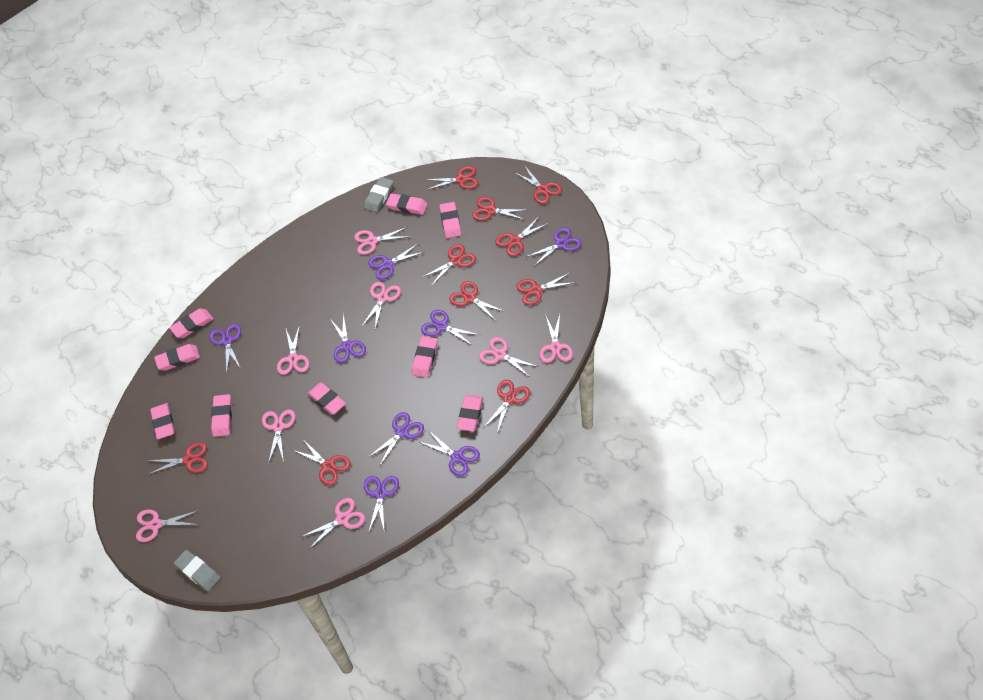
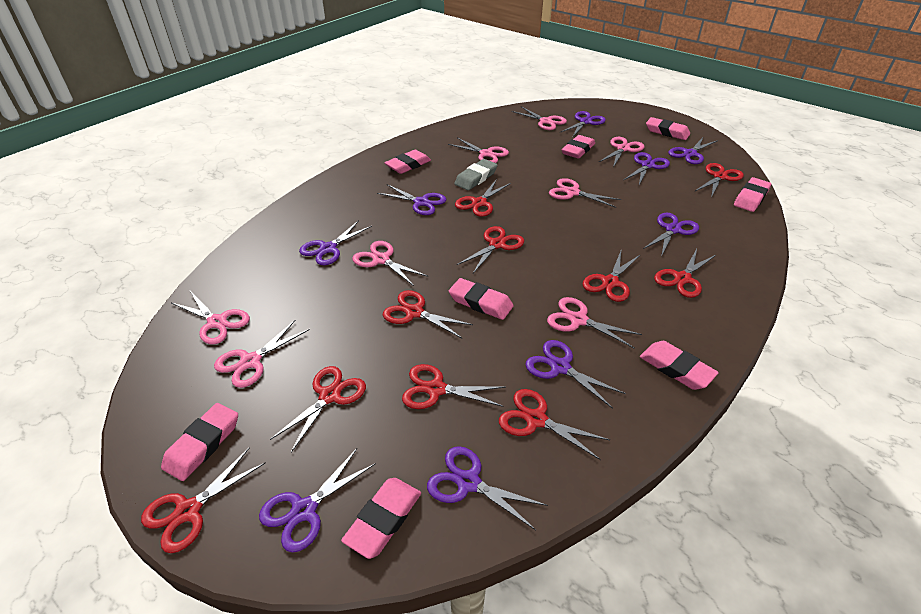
grey eraser: 2 -> 1
pink eraser: 9 -> 8
purple scissors: 8 -> 9

